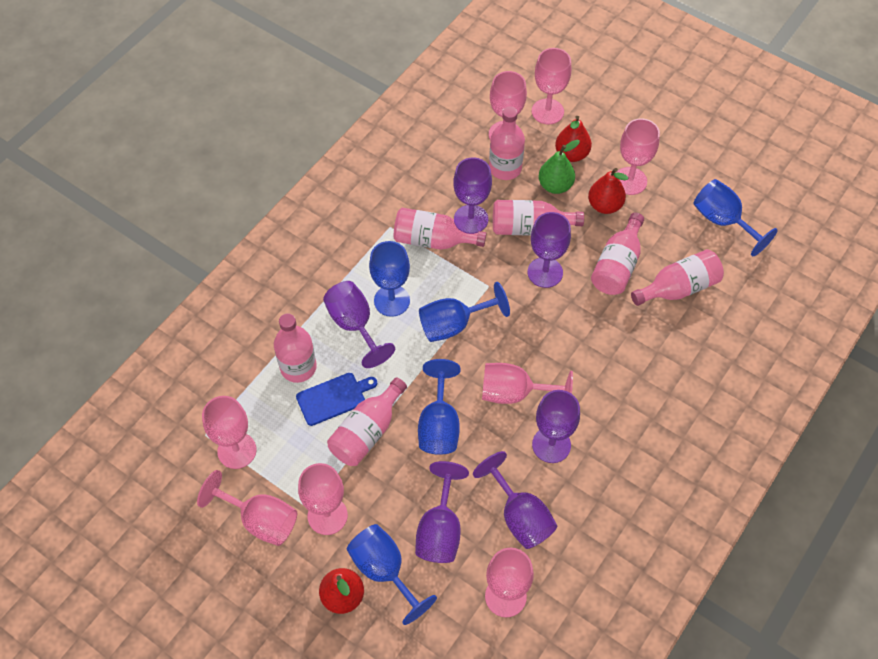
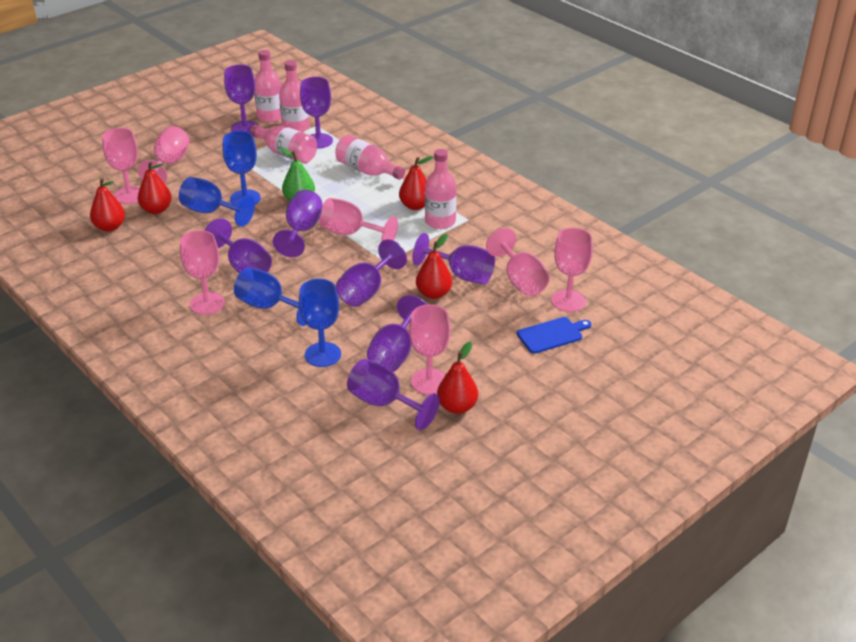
blue goblet: 5 -> 4
pink bottle: 7 -> 5
pink goblet: 8 -> 7
purple goblet: 6 -> 8
red pear: 3 -> 5

